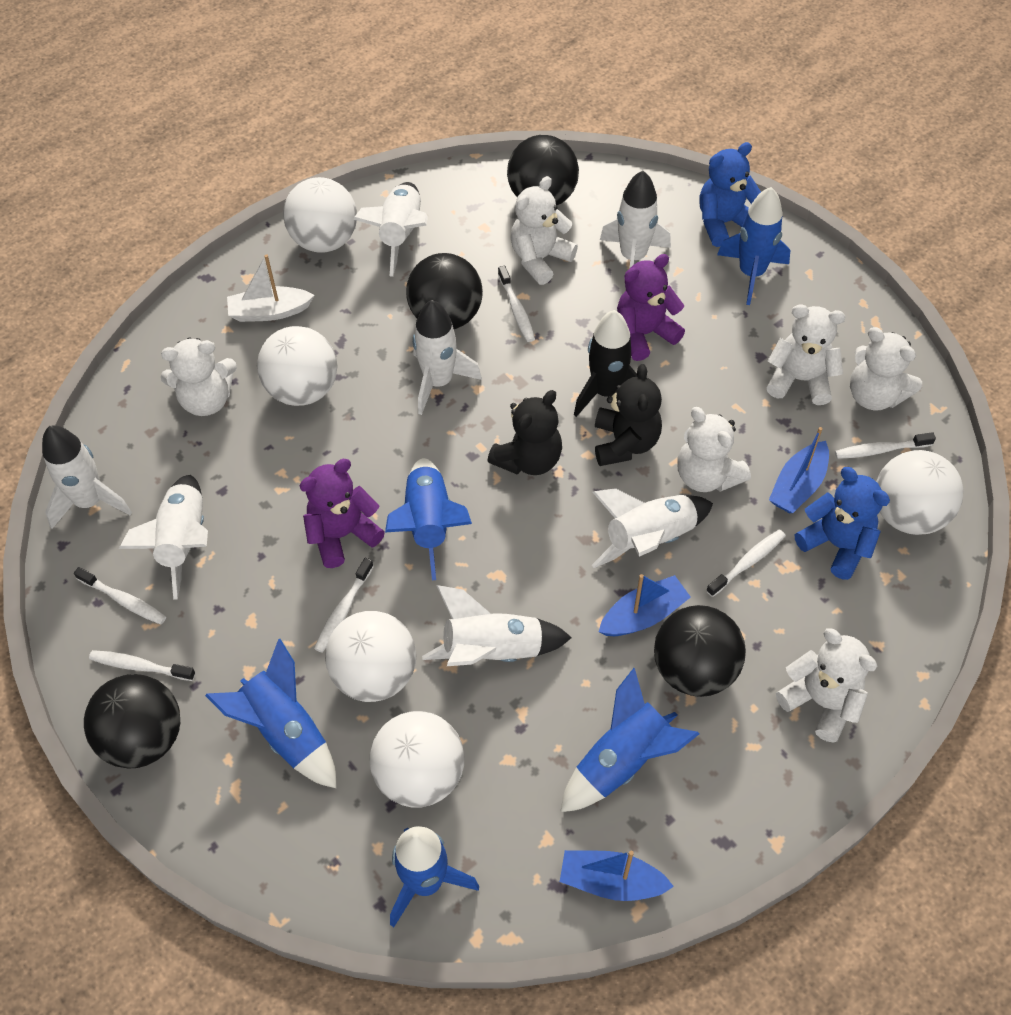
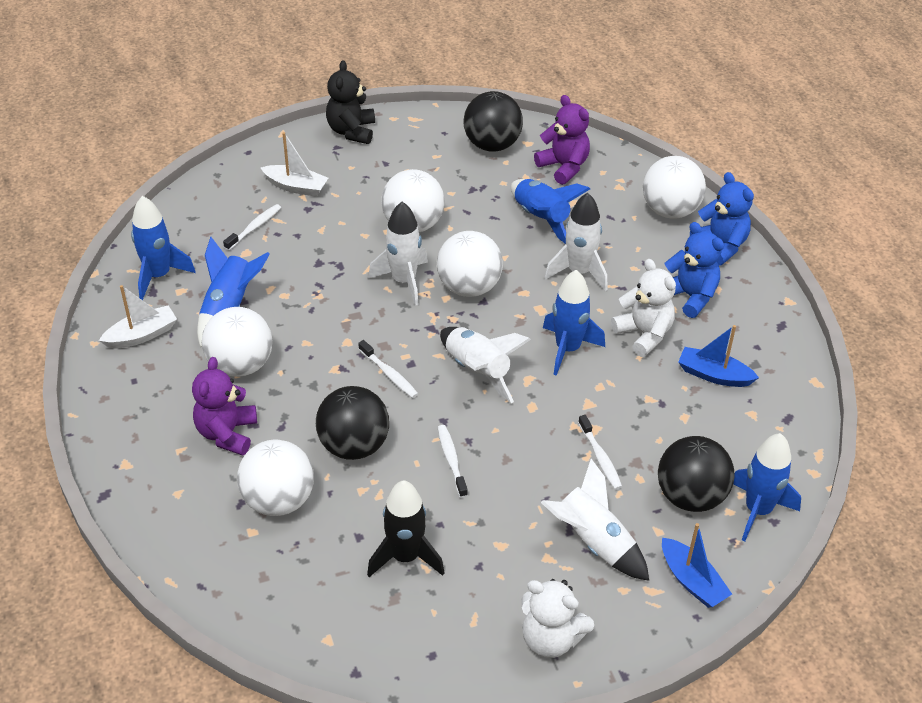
black ball: 4 -> 3
black teddy bear: 2 -> 1
blue boat: 3 -> 2
white boat: 1 -> 2
white rocket: 7 -> 4
white teddy bear: 6 -> 2
white toothbrush: 6 -> 4

